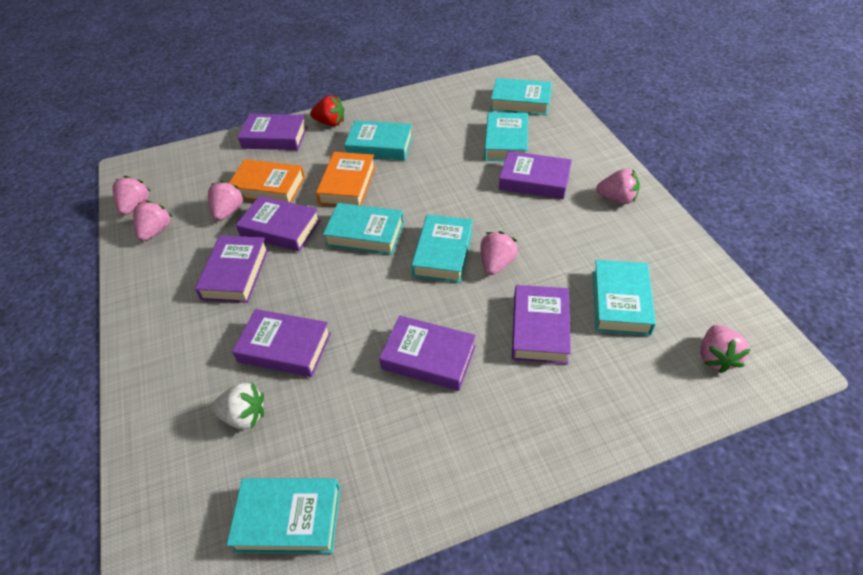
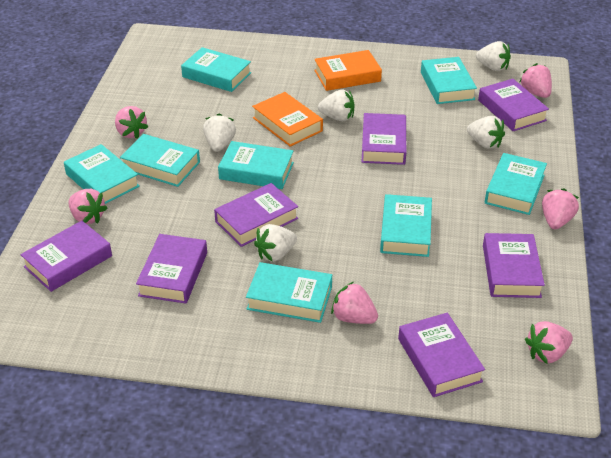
red strawberry: 1 -> 0
turquoise book: 7 -> 8
white strawberry: 1 -> 5

